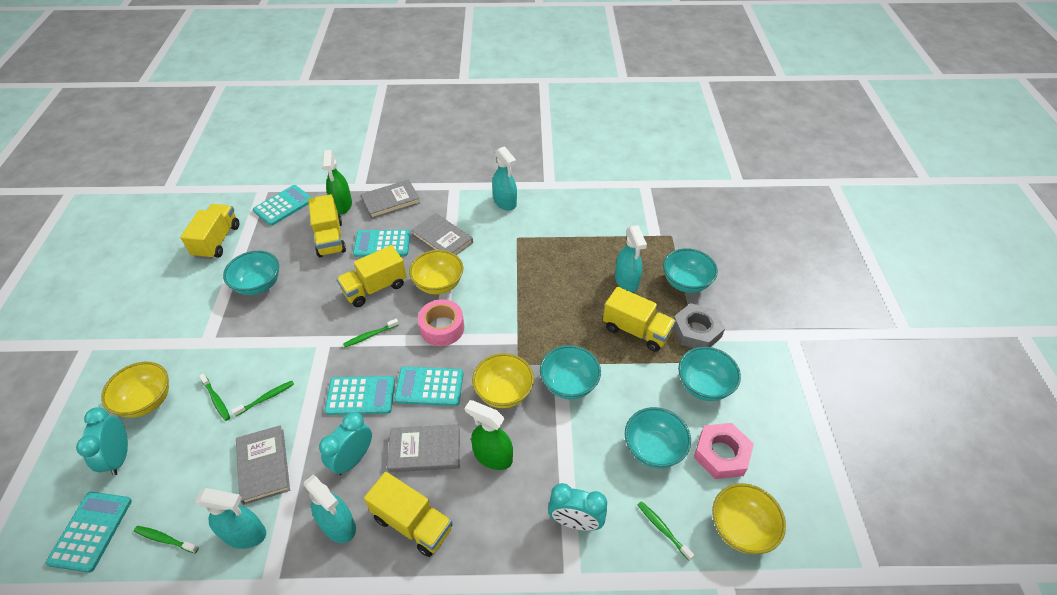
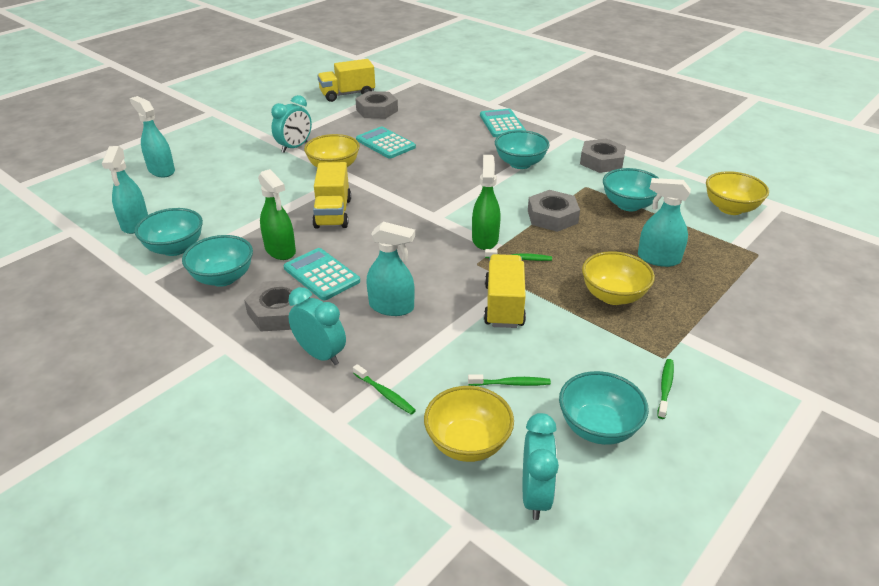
green toothbrush: 5 -> 4
grey book: 4 -> 0
grey nut: 1 -> 4
pink nut: 1 -> 0
pink tape: 1 -> 0
turquoise calculator: 5 -> 3
yellow truck: 5 -> 3

